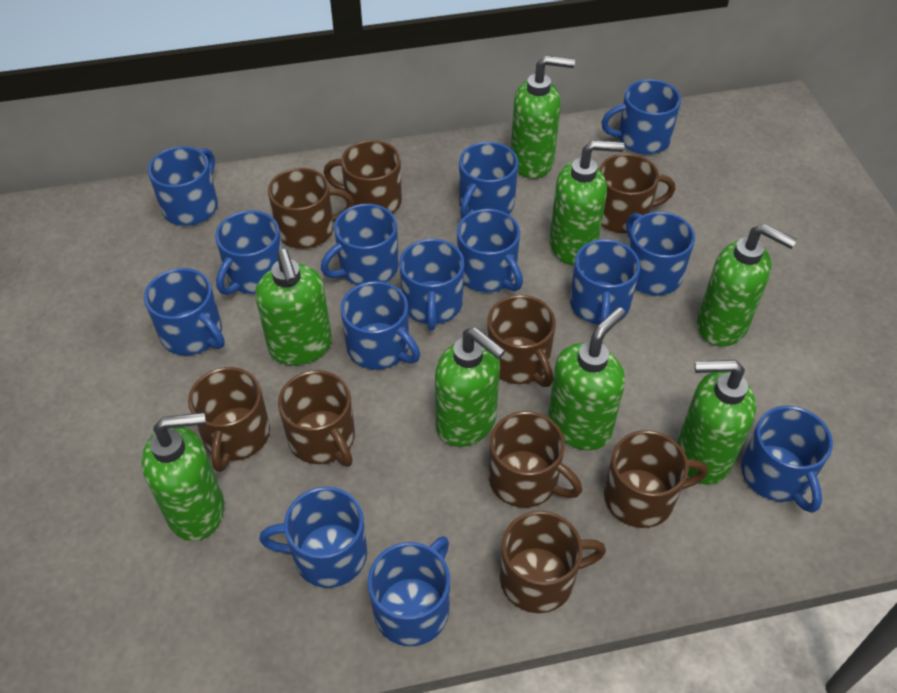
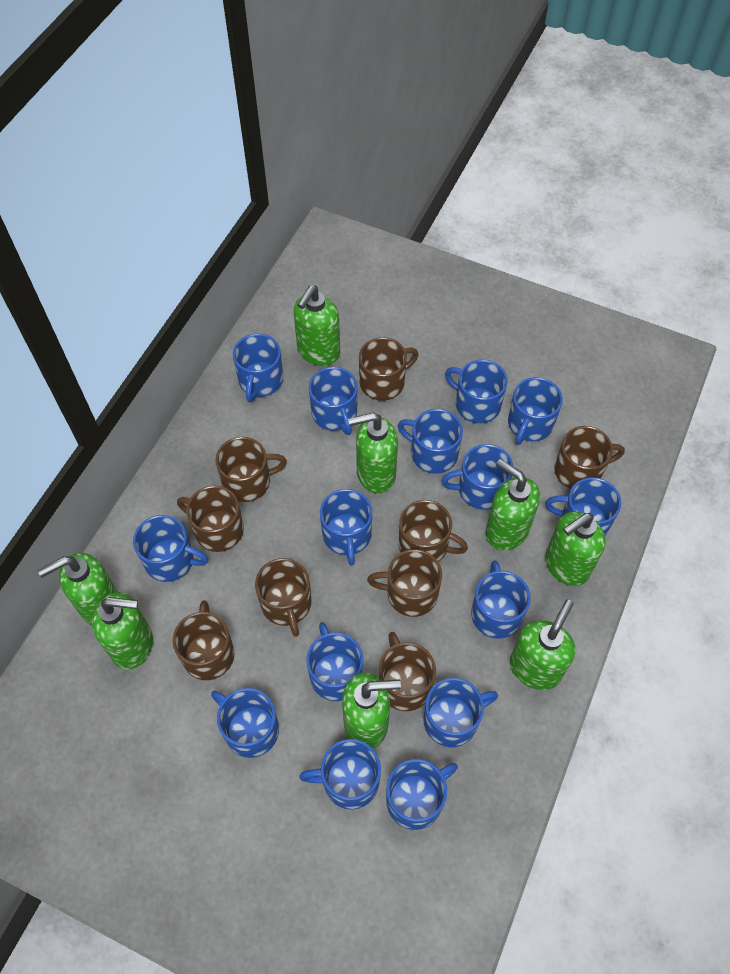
blue mug: 14 -> 15

